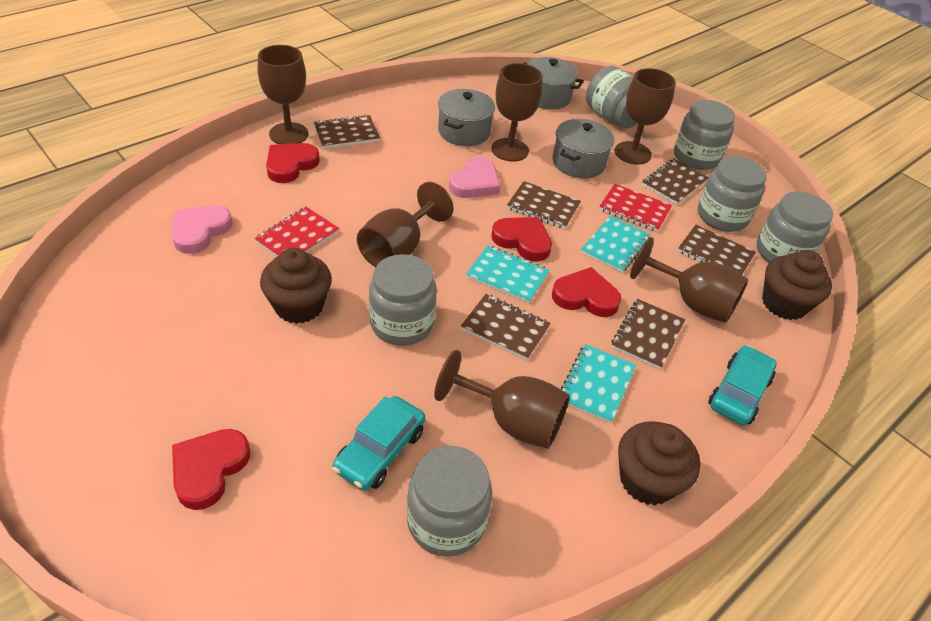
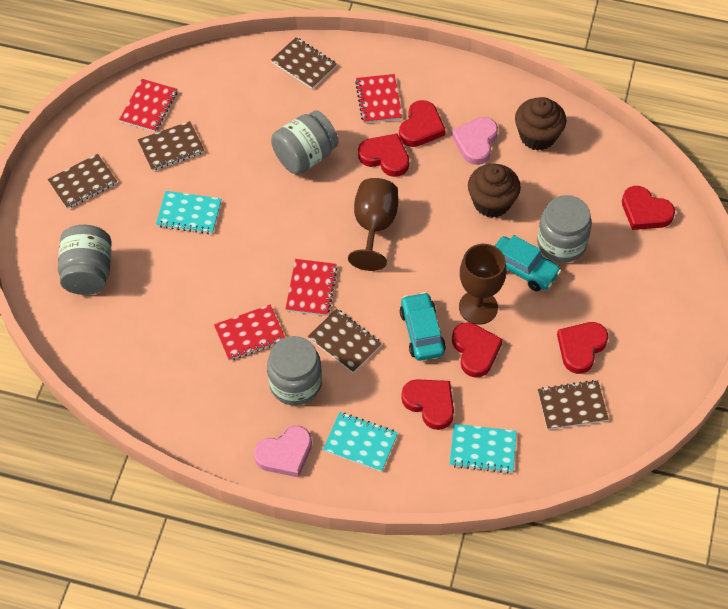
brown cupcake: 3 -> 2
brown goblet: 6 -> 2
brown notebook: 6 -> 5
grey jar: 6 -> 4
grey pot: 3 -> 0
red heart: 4 -> 6
red notebook: 2 -> 4

